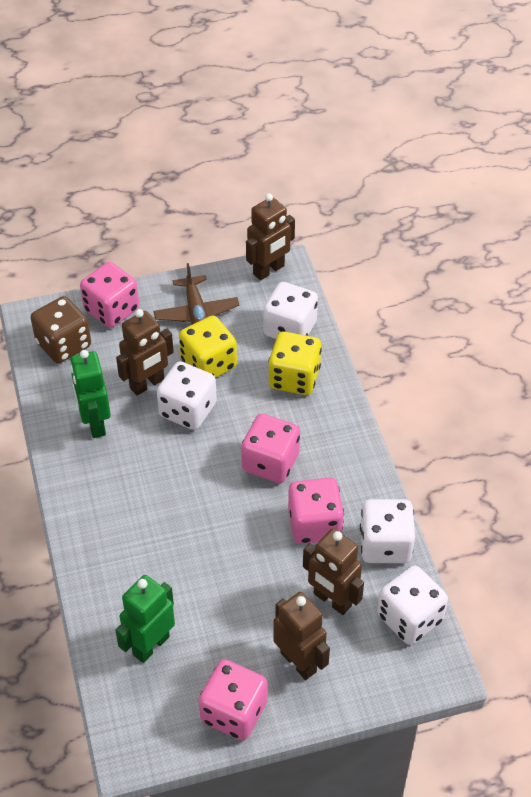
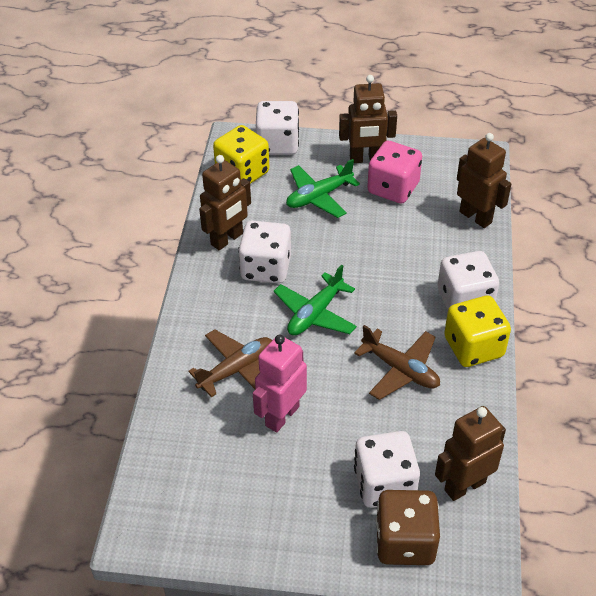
brown plane: 1 -> 2
green plane: 0 -> 2
green robot: 2 -> 0
pink dice: 4 -> 1
pink robot: 0 -> 1

